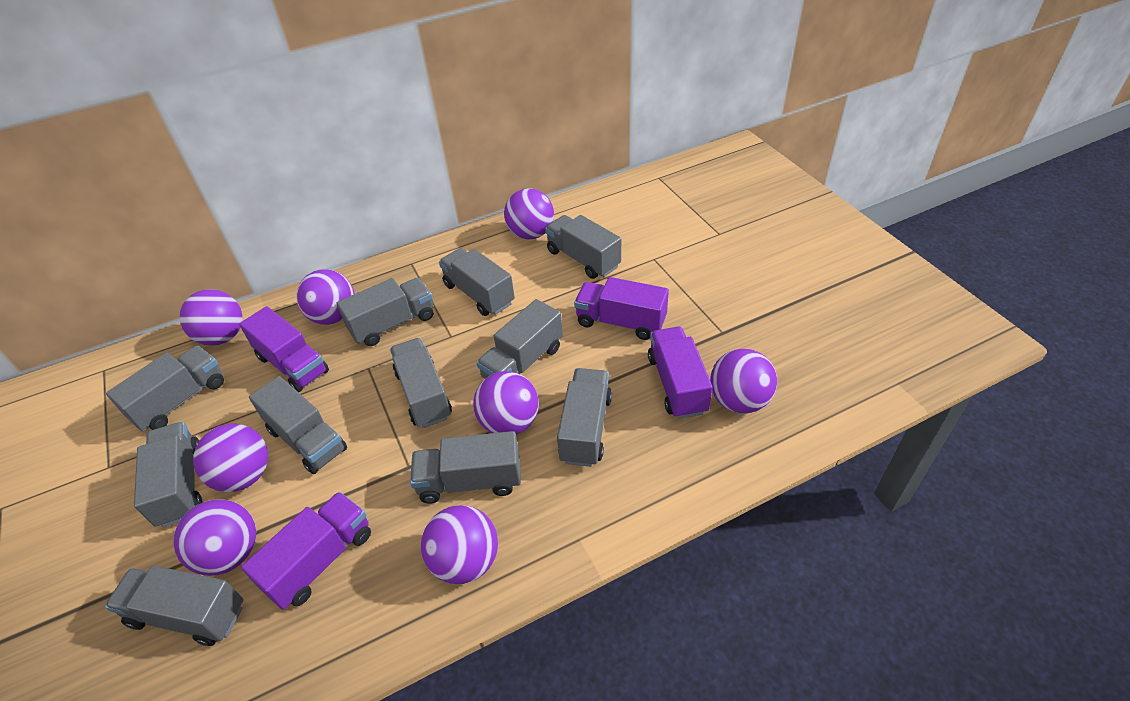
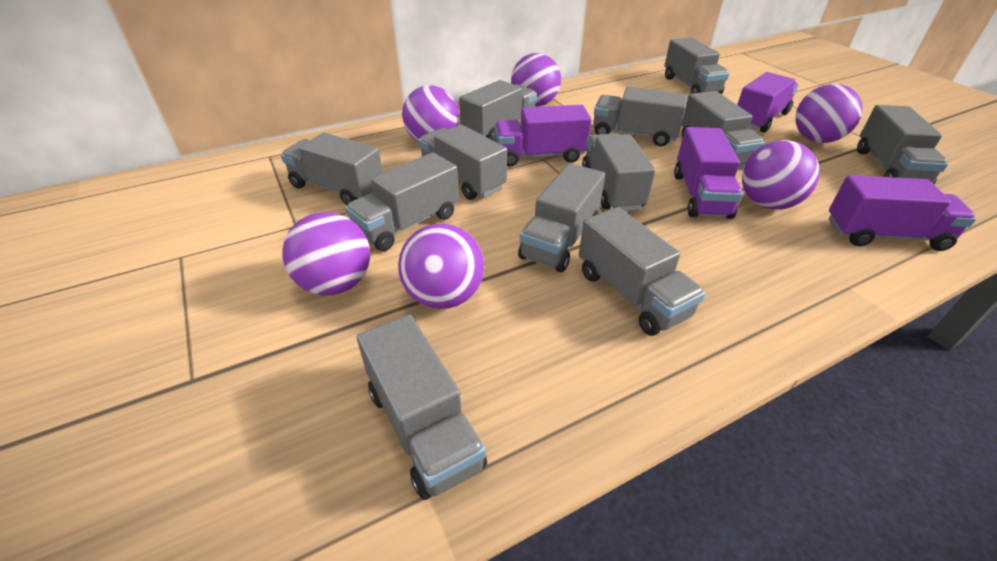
grey truck: 11 -> 12
purple ball: 8 -> 6

